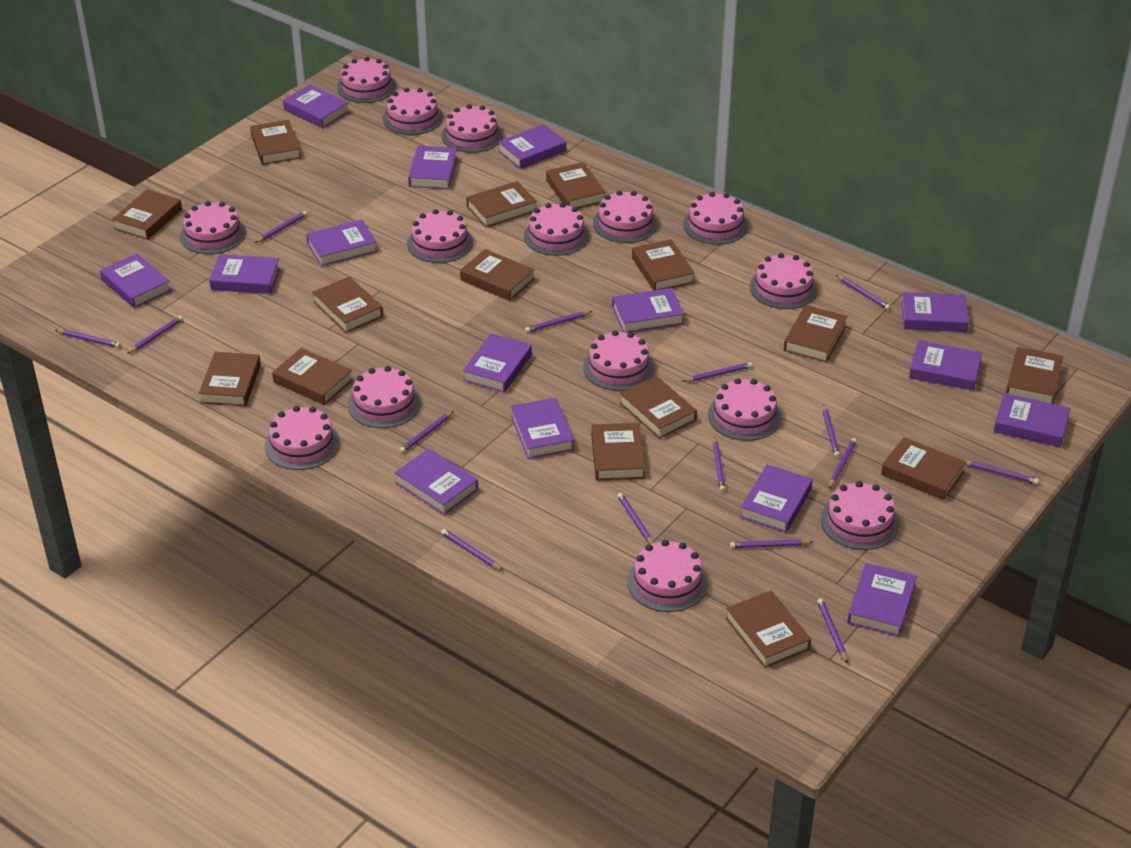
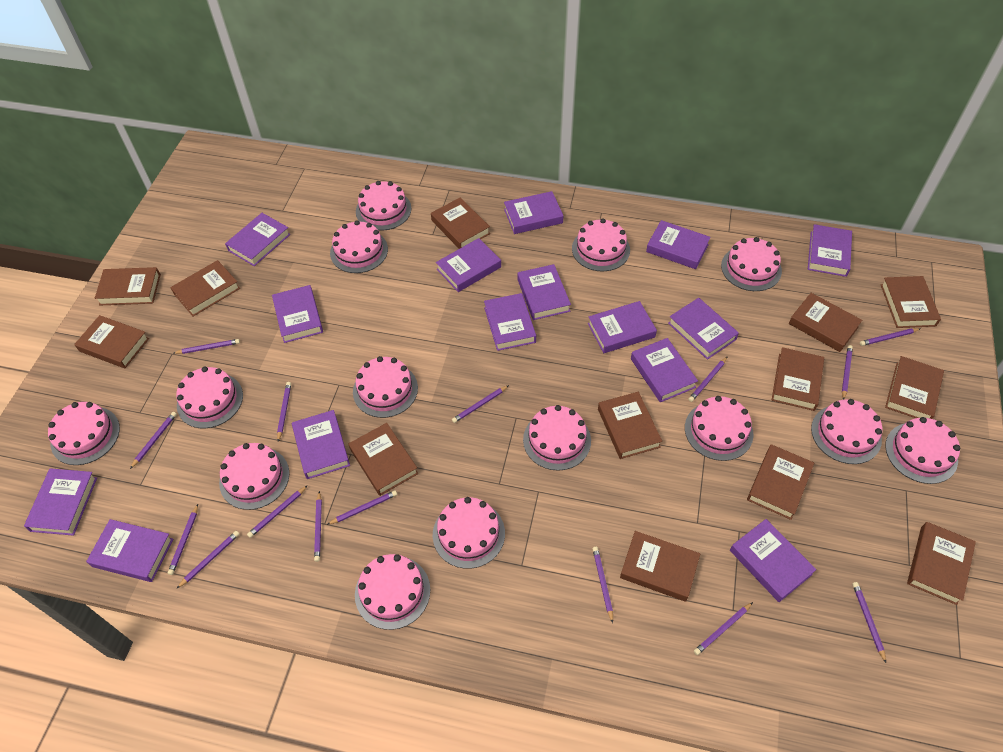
brown book: 15 -> 13
pink cake: 15 -> 14

